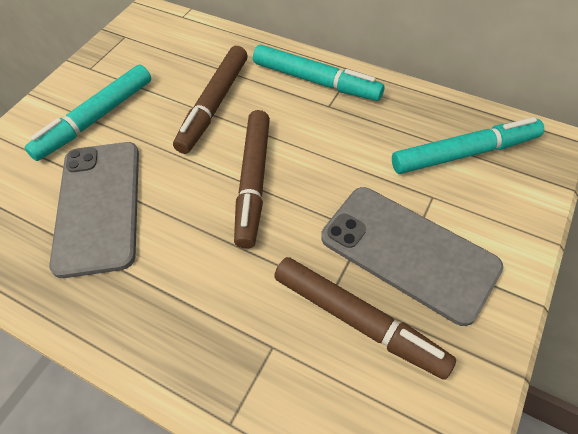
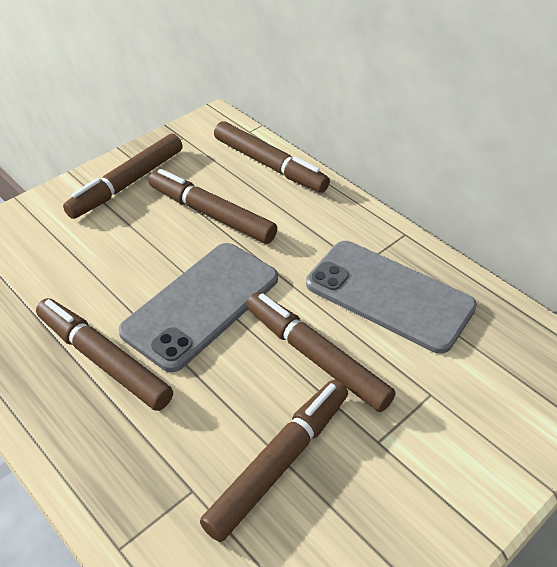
brown marker: 3 -> 6
turquoise marker: 3 -> 0

